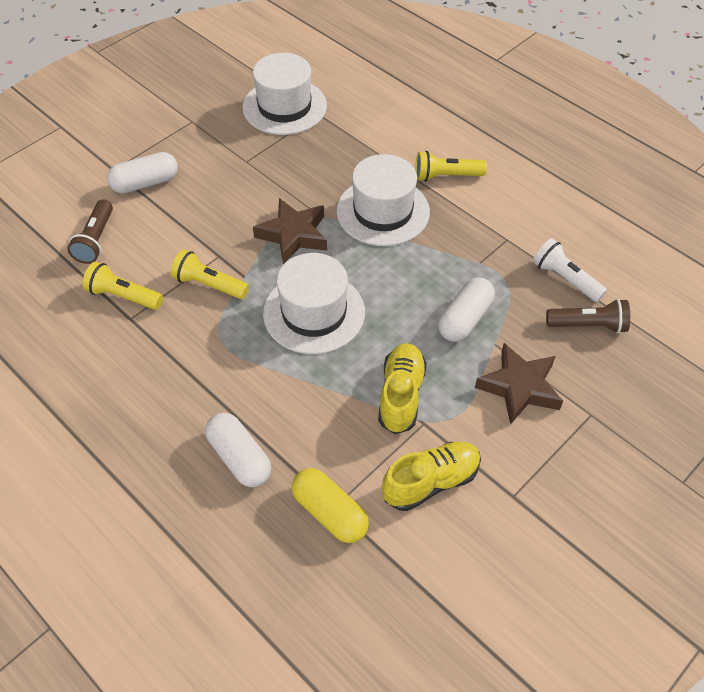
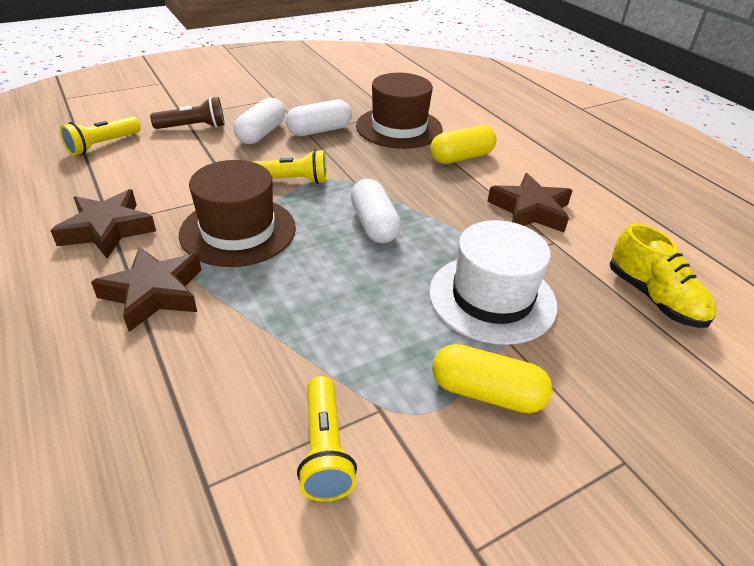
brown flashlight: 2 -> 1
brown hat: 0 -> 2
brown star: 2 -> 3
white flashlight: 1 -> 0
white hat: 3 -> 1
yellow capsule: 1 -> 2
yellow shoe: 2 -> 1

